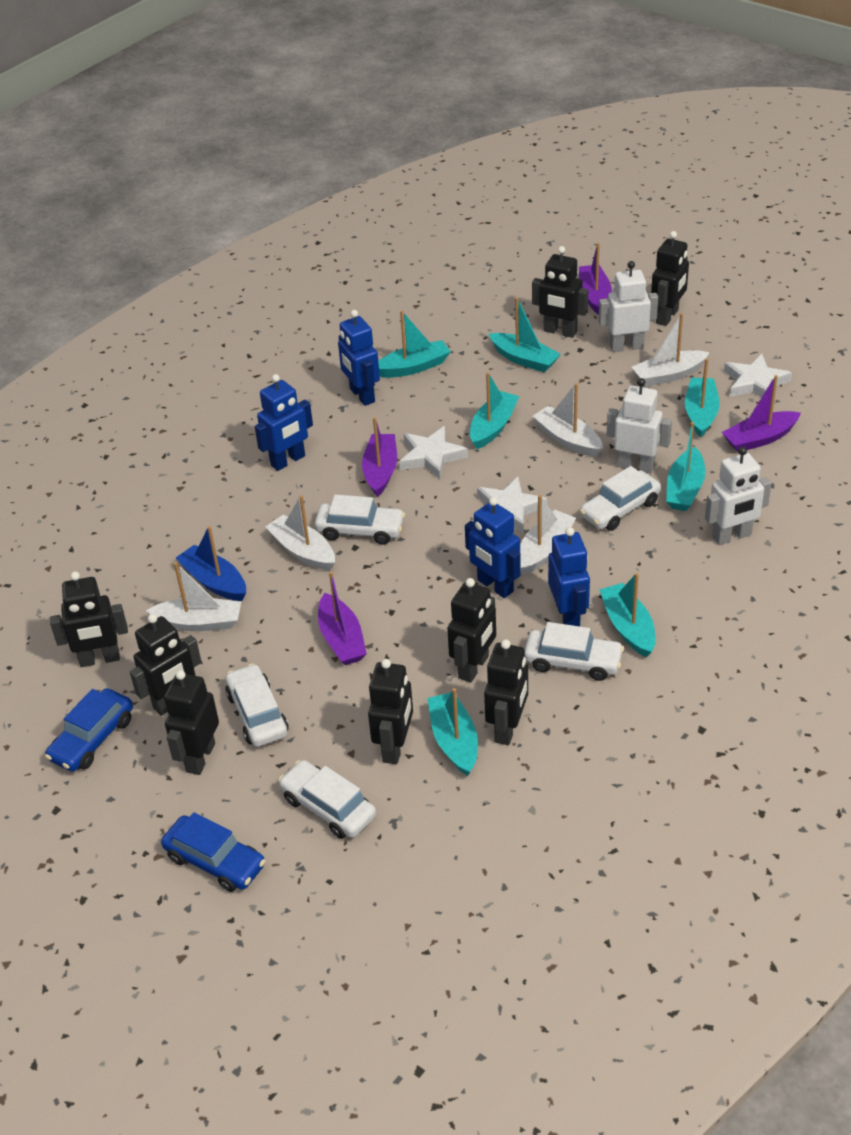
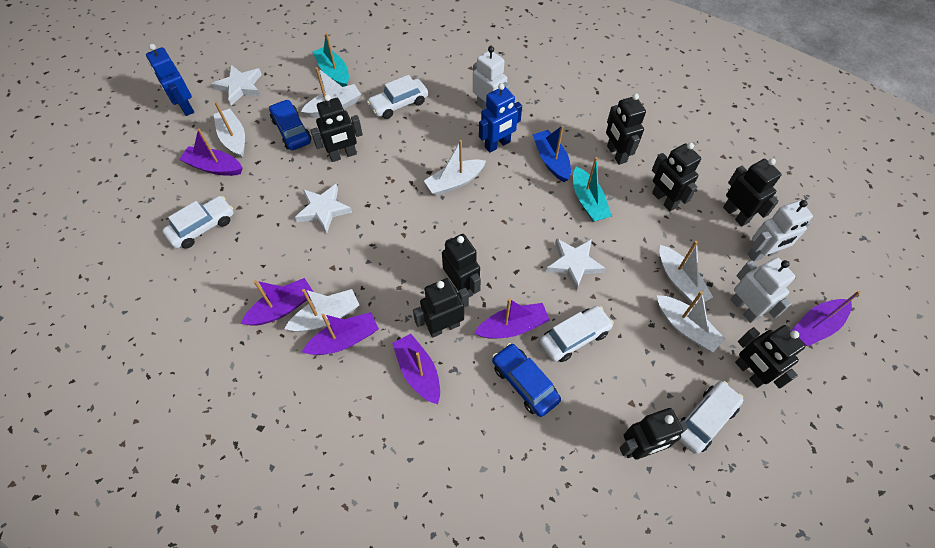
blue robot: 4 -> 2
purple boat: 4 -> 6
turquoise boat: 7 -> 2
white boat: 5 -> 6
white car: 5 -> 4

